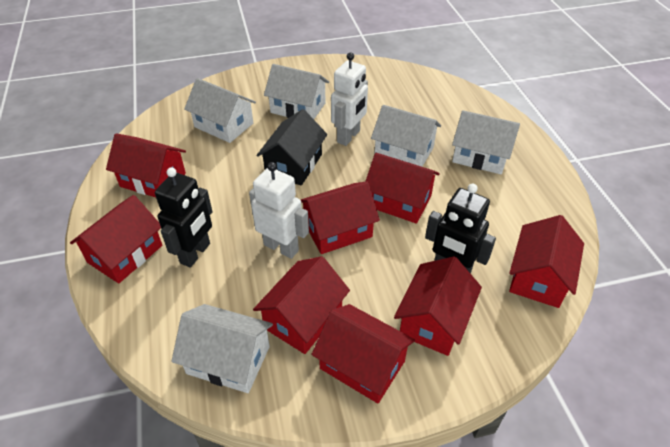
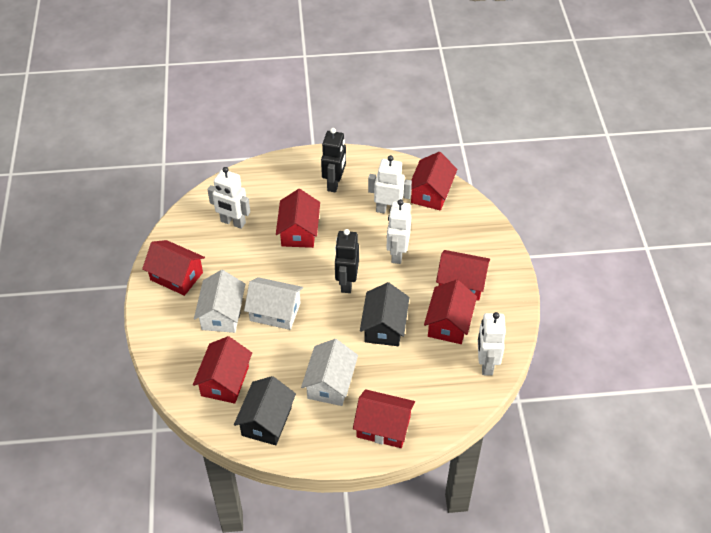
black house: 1 -> 2
red house: 8 -> 7
white house: 5 -> 3
white robot: 2 -> 4

